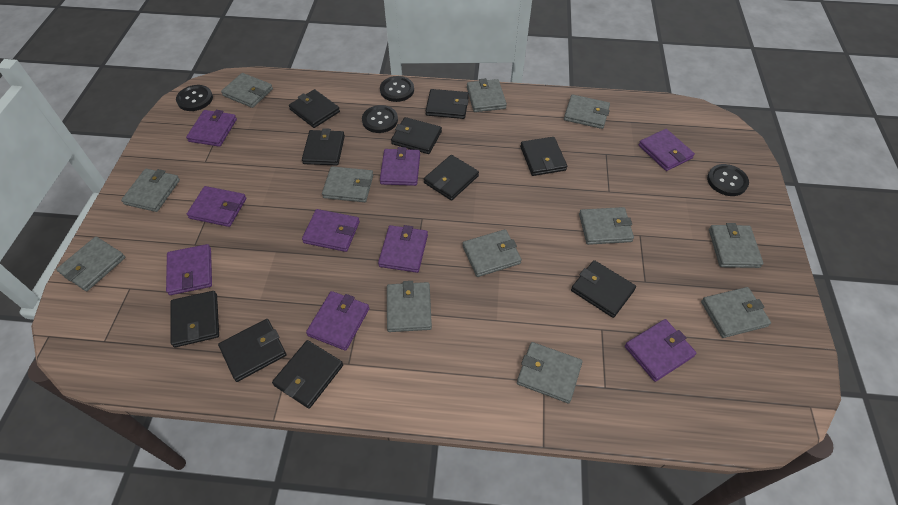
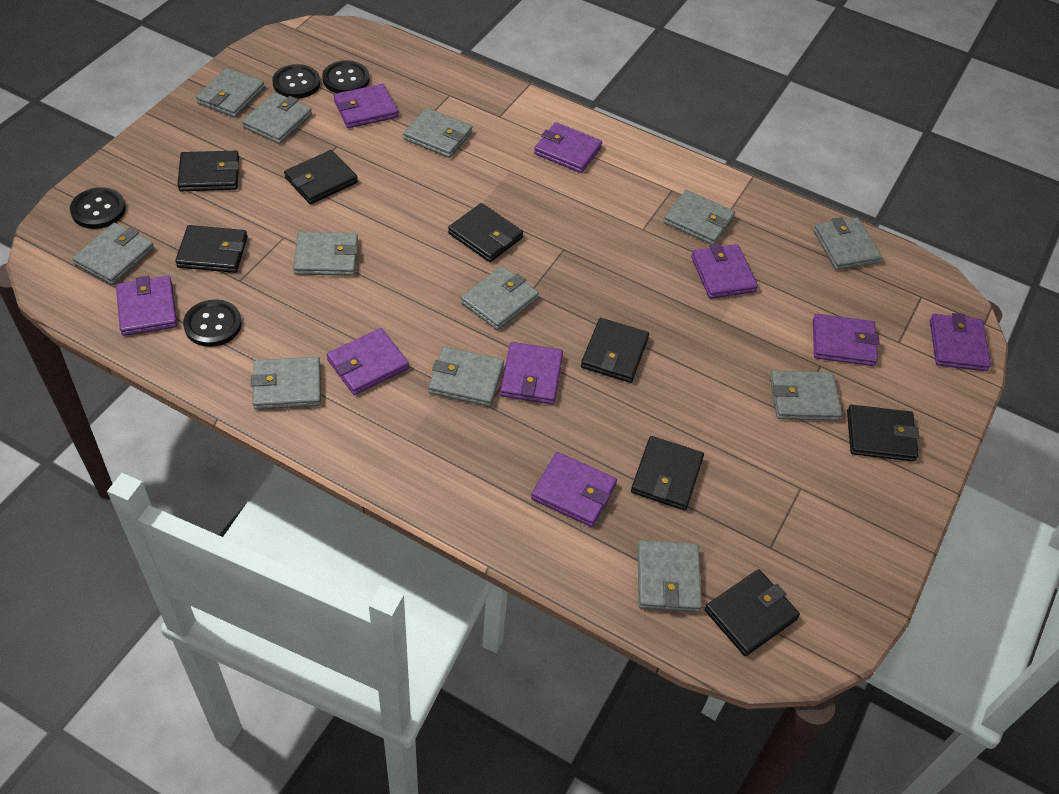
black wallet: 10 -> 8

